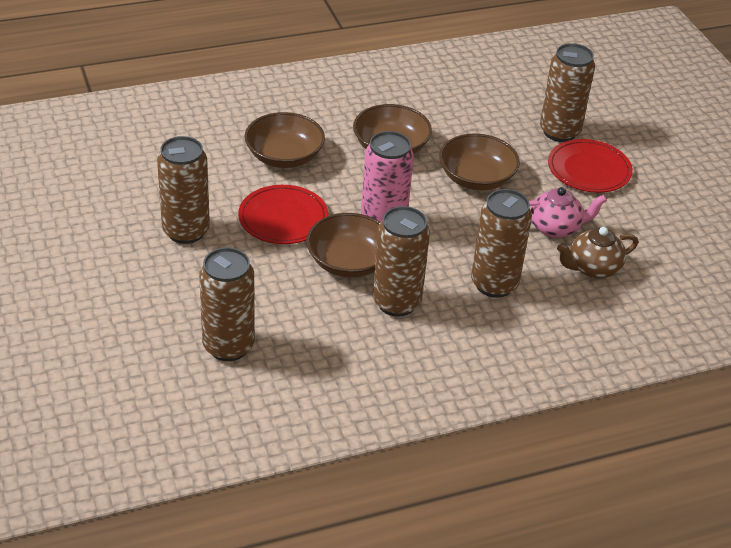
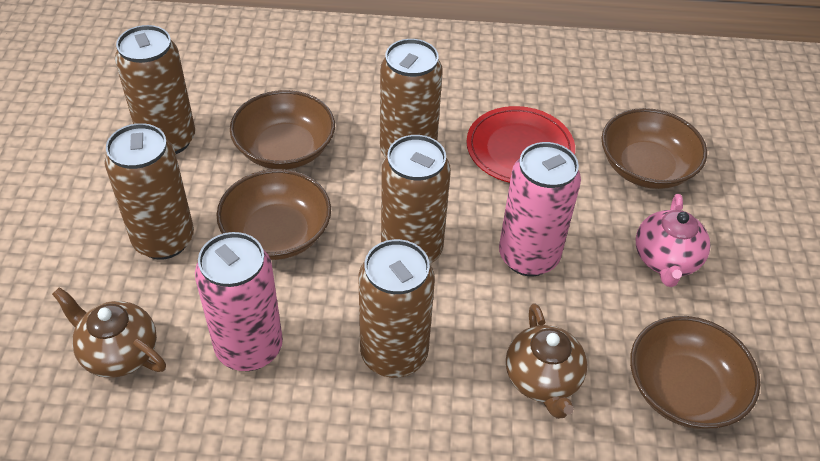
brown teapot: 1 -> 2
pink can: 1 -> 2
red plate: 2 -> 1

